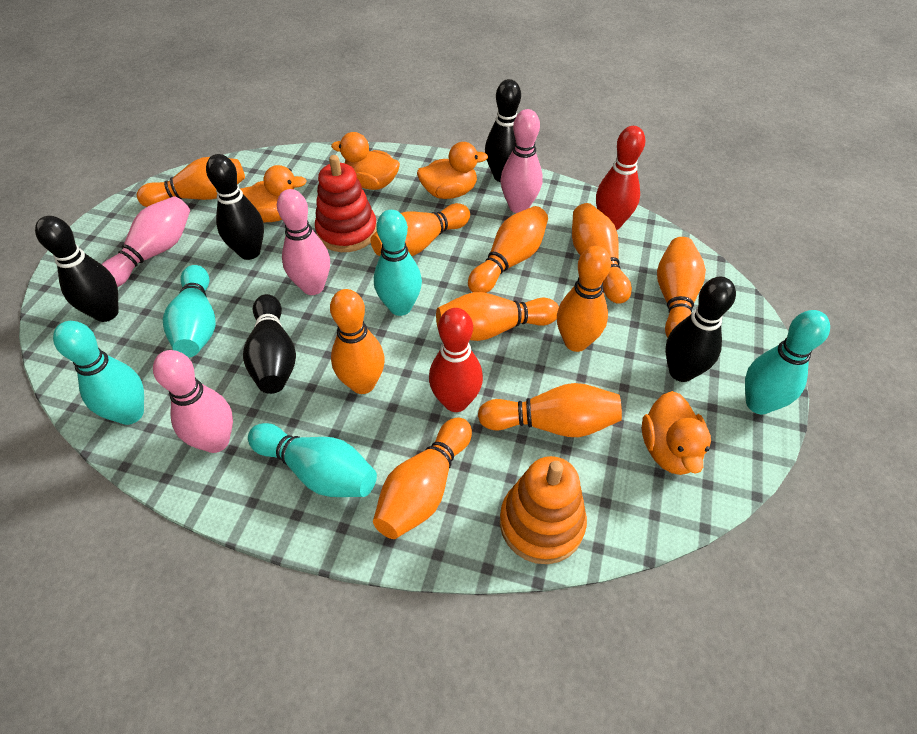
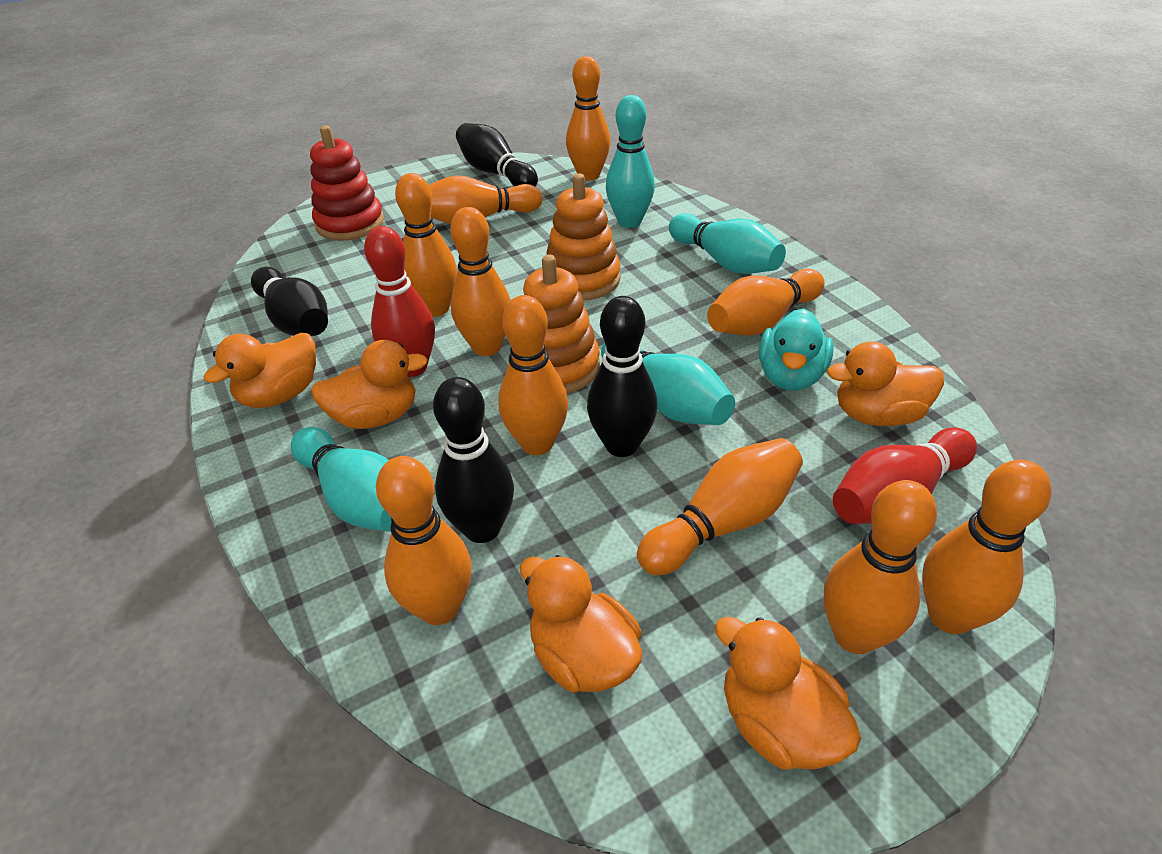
black bowling pin: 5 -> 4
orange duck: 4 -> 5
orange stacking toy: 1 -> 2
pink bowling pin: 4 -> 0
turquoise bowling pin: 5 -> 4
turquoise duck: 0 -> 1

